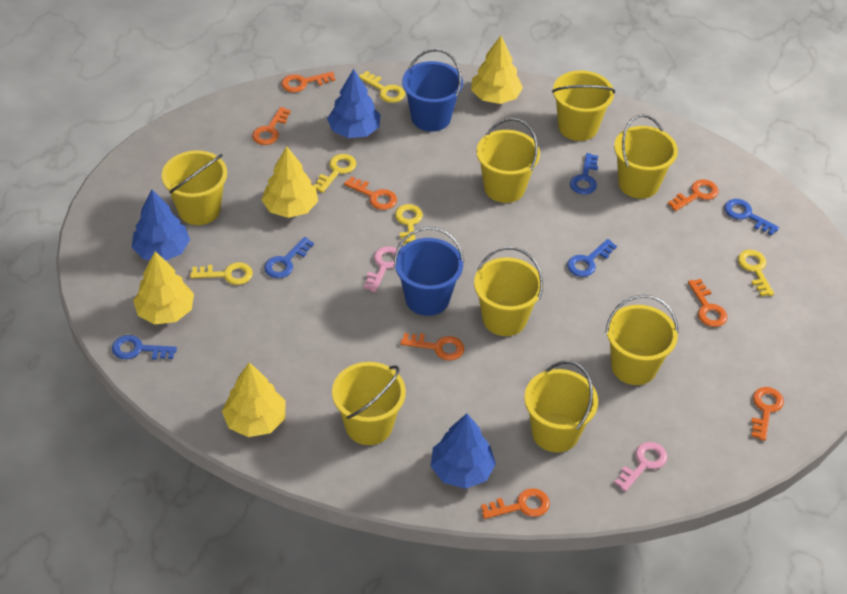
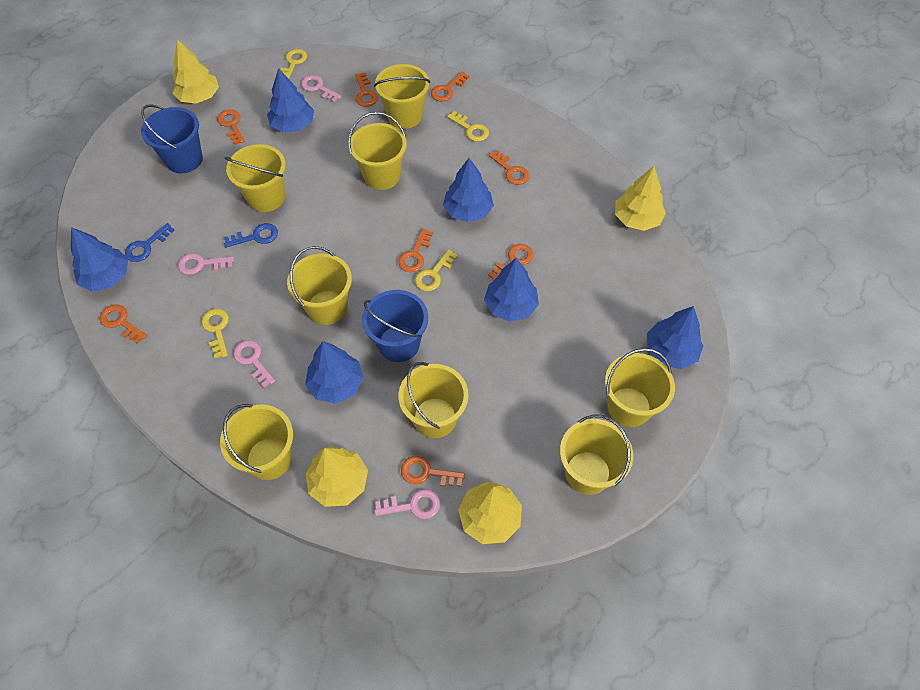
blue key: 5 -> 2
blue tree: 3 -> 6
pink key: 2 -> 4
yellow key: 5 -> 4

